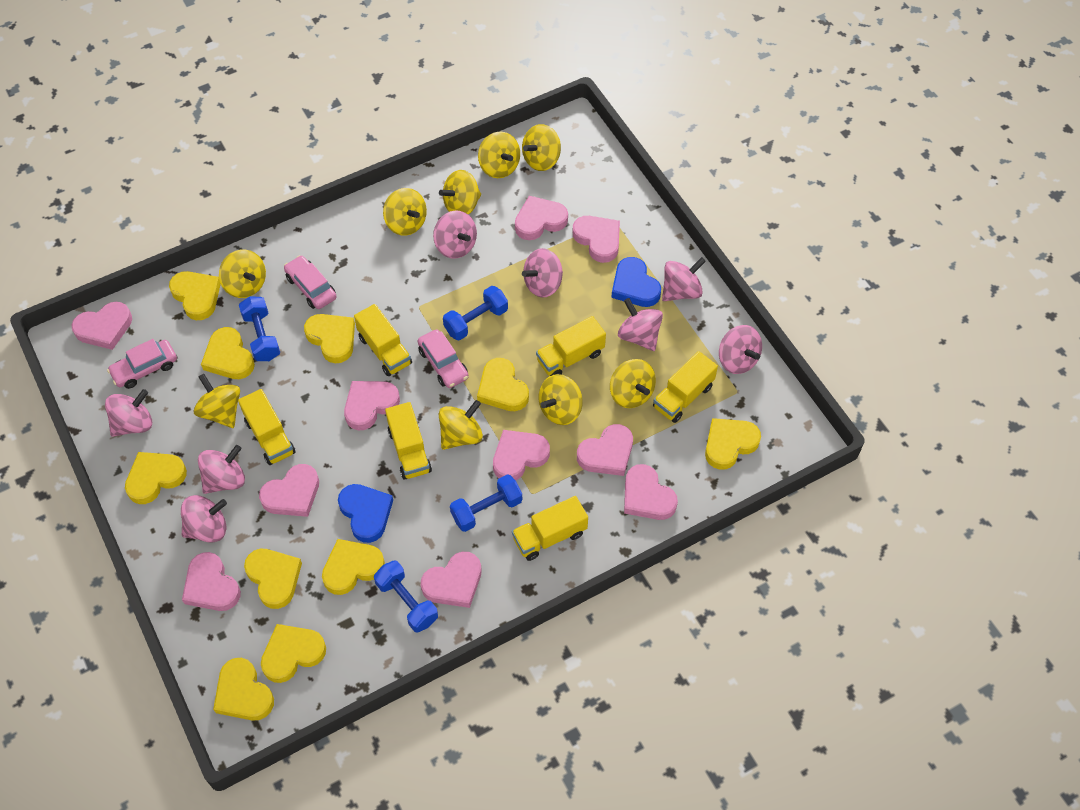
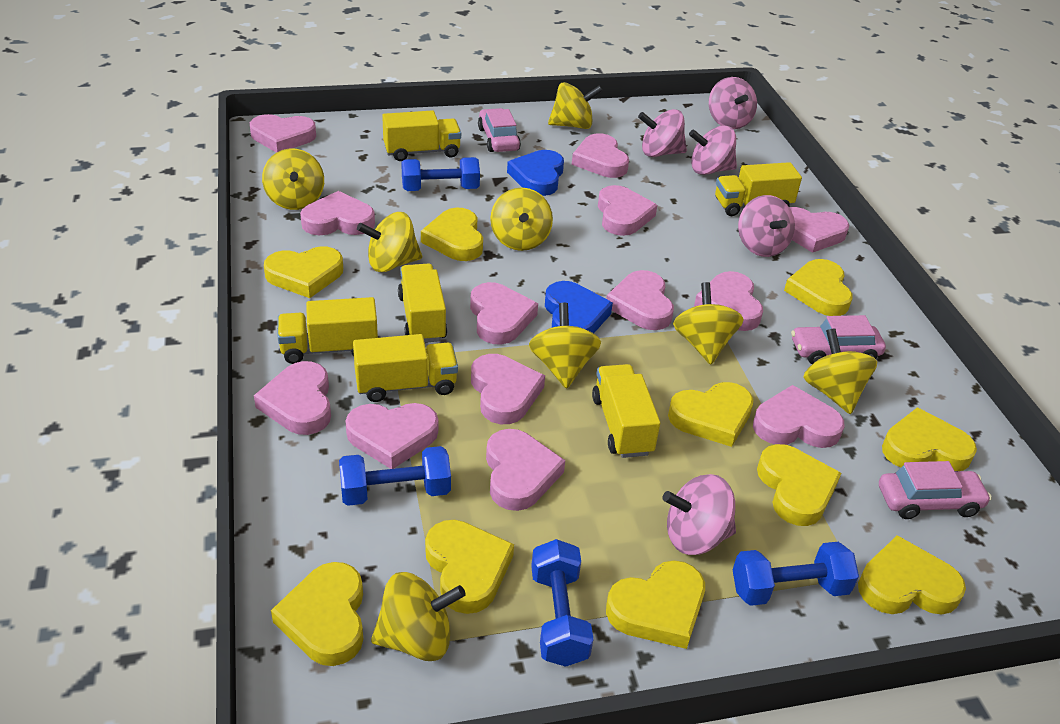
pink heart: 10 -> 13
pink spinning top: 8 -> 5
yellow spinning top: 9 -> 8

